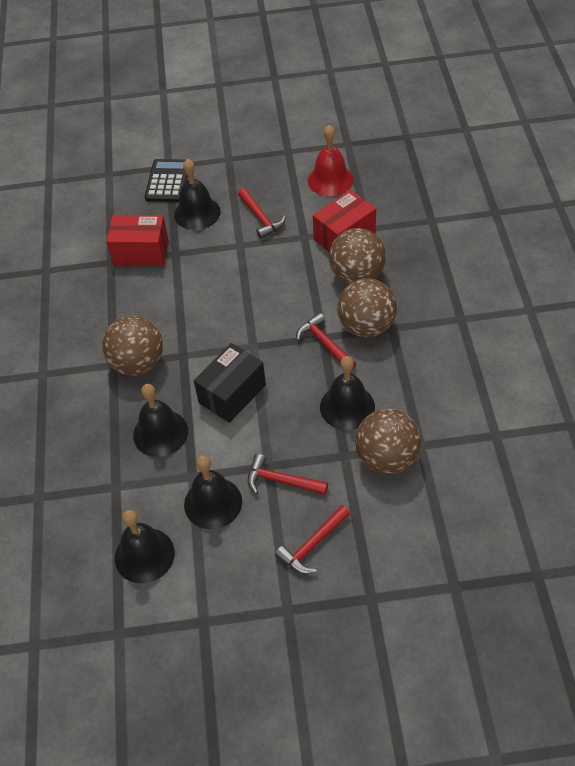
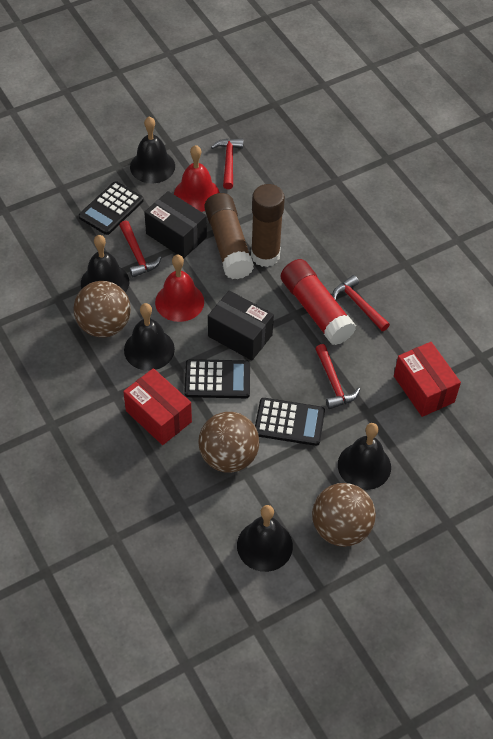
black box: 1 -> 2
black calculator: 1 -> 3
brown ball: 4 -> 3
brown glue stick: 0 -> 2
red bell: 1 -> 2
red glue stick: 0 -> 1

